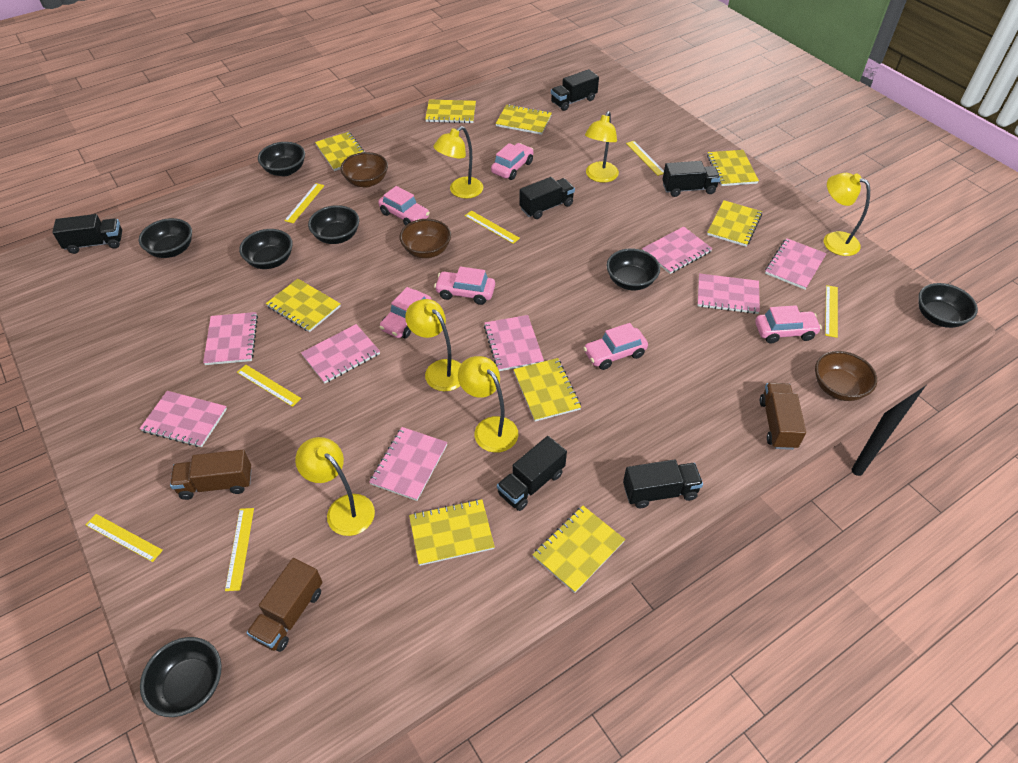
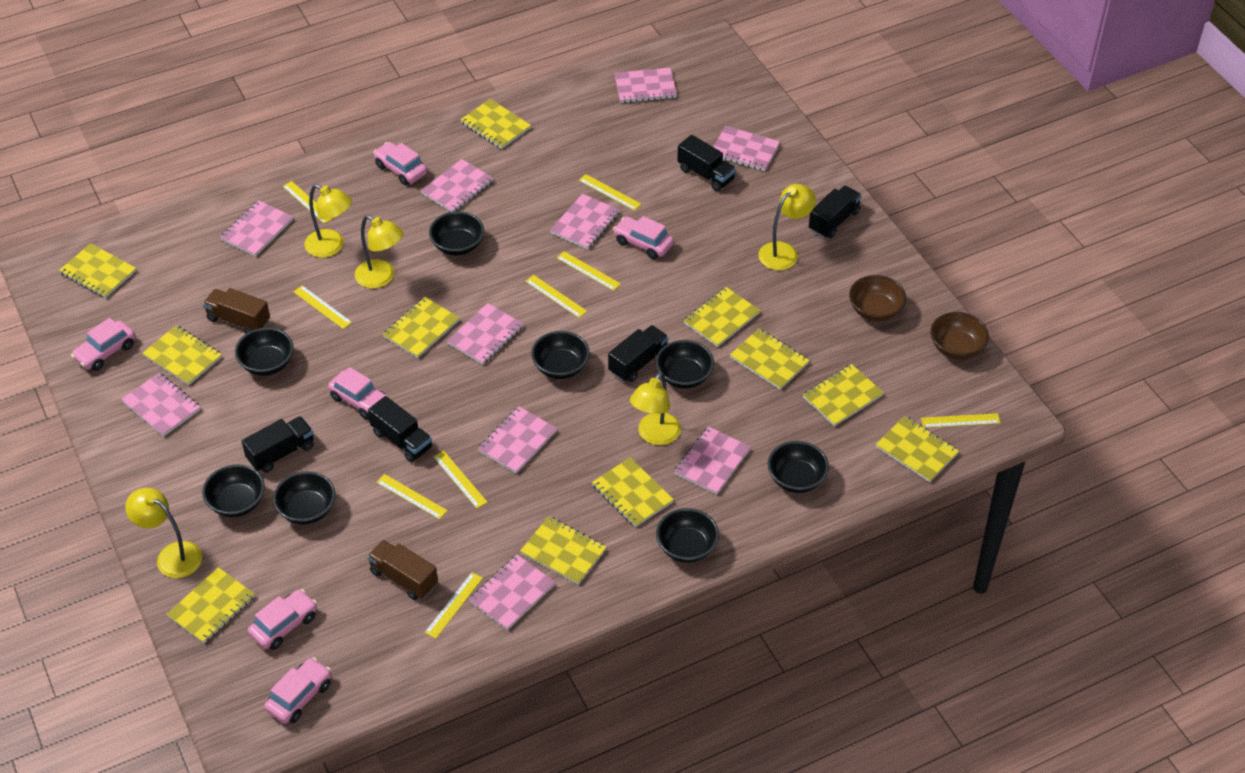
black bowl: 7 -> 8
black truck: 6 -> 5
brown bowl: 3 -> 2
brown truck: 3 -> 2
pink notebook: 8 -> 10
yellow lamp: 6 -> 5
yellow notebook: 9 -> 11
yellow ruler: 7 -> 9

